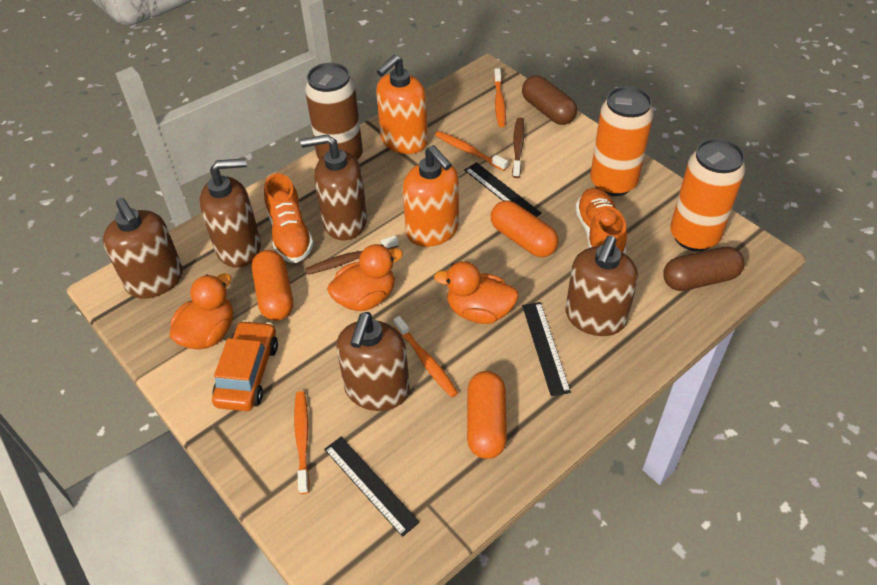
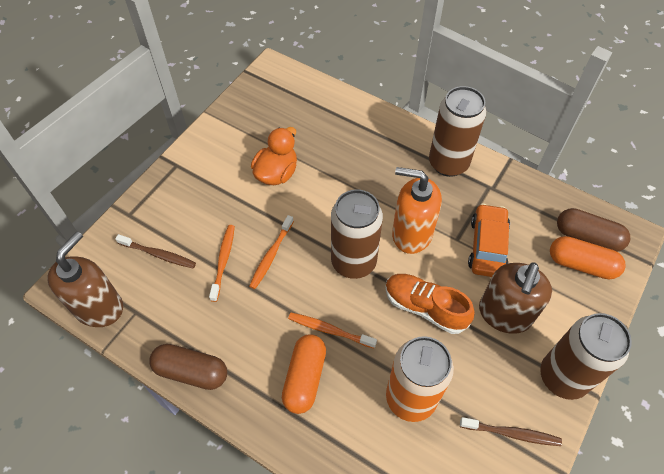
black ruler: 3 -> 0
brown can: 1 -> 3
brown soap dispenser: 5 -> 2
orange can: 2 -> 1
orange capsule: 3 -> 2
orange duck: 3 -> 1
orange shoe: 2 -> 1
orange soap dispenser: 2 -> 1
orange toothbrush: 4 -> 3

